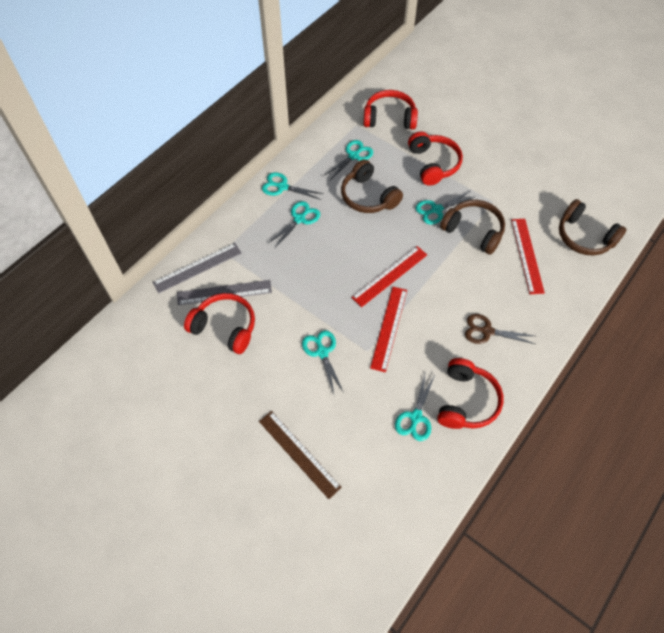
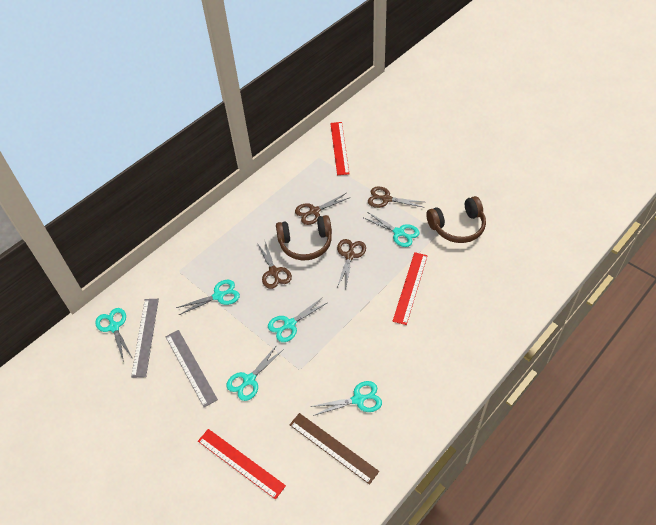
brown headphones: 3 -> 2
brown scissors: 1 -> 4
red headphones: 4 -> 0

